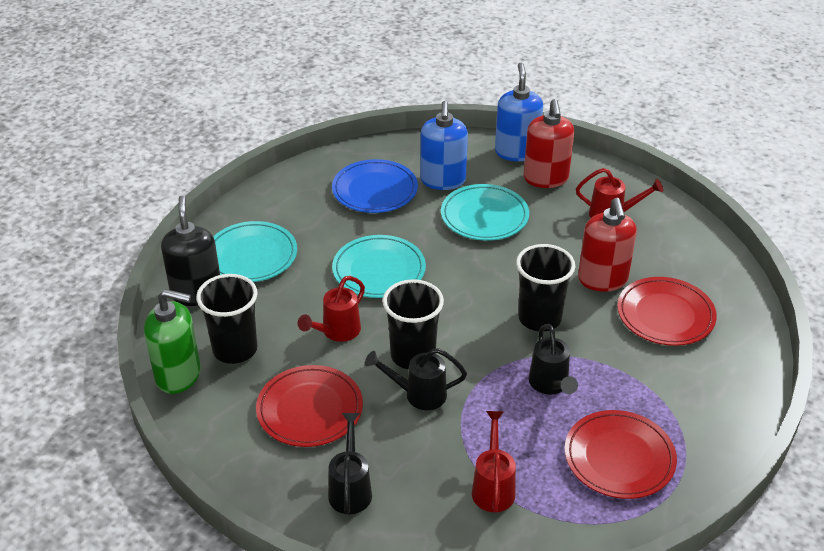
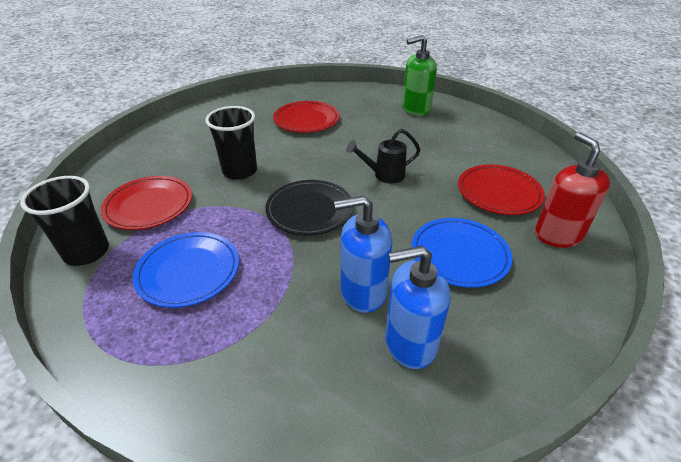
black cup: 3 -> 2
black plate: 0 -> 1
black soap dispenser: 1 -> 0
black watering can: 3 -> 1
blue plate: 1 -> 2
red soap dispenser: 2 -> 1
red watering can: 3 -> 0
turquoise plate: 3 -> 0

